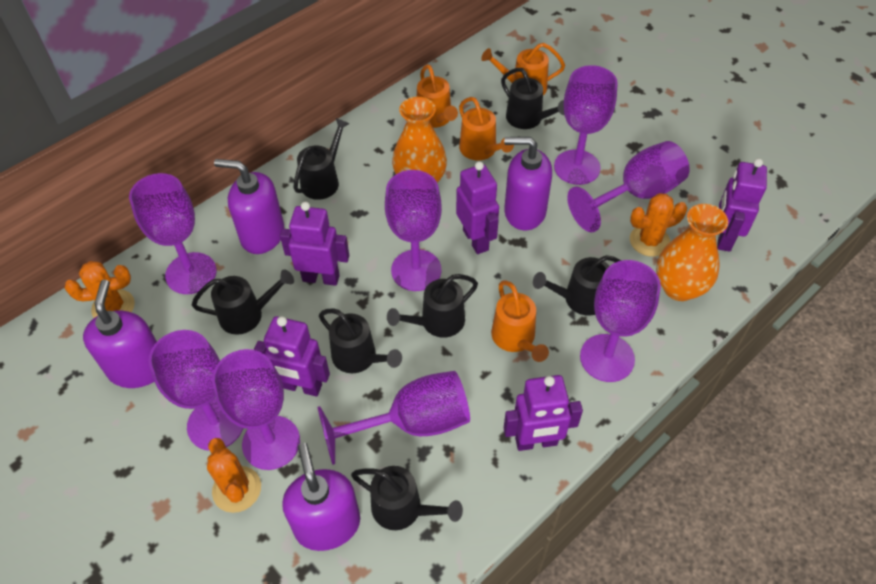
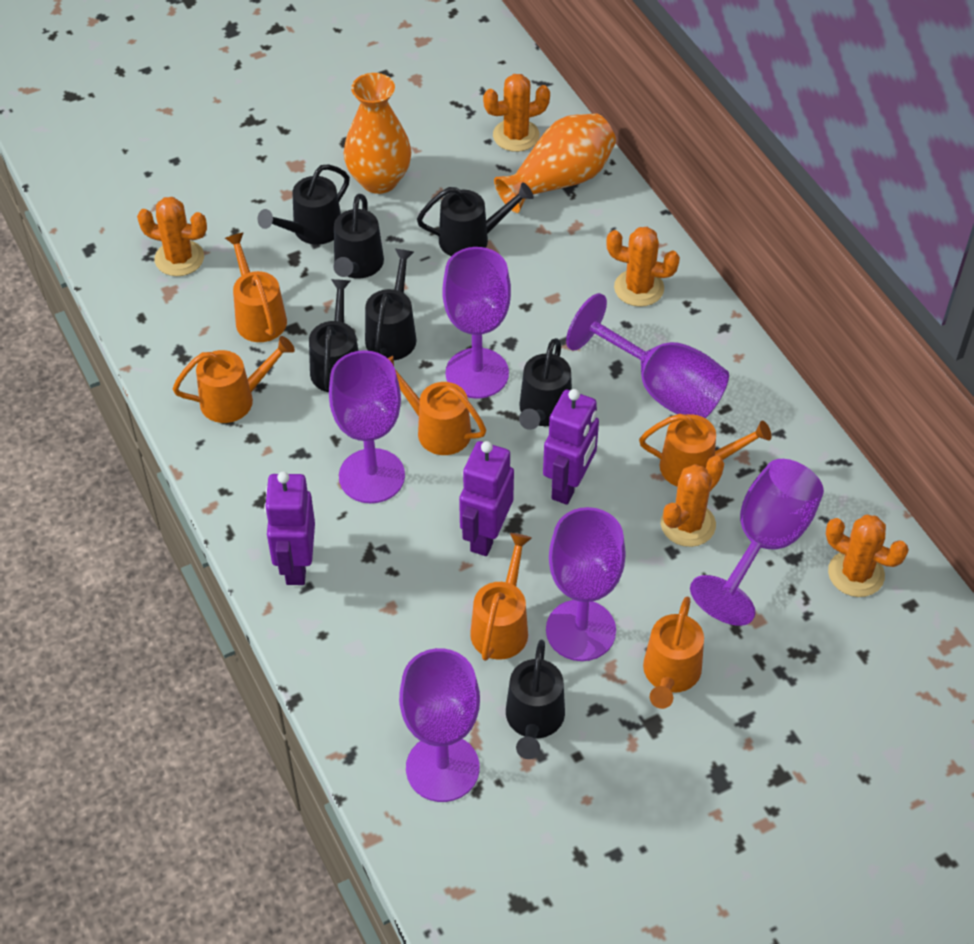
orange cactus: 3 -> 5
orange watering can: 4 -> 6
purple goblet: 8 -> 6
purple robot: 5 -> 3
purple soap dispenser: 4 -> 0

